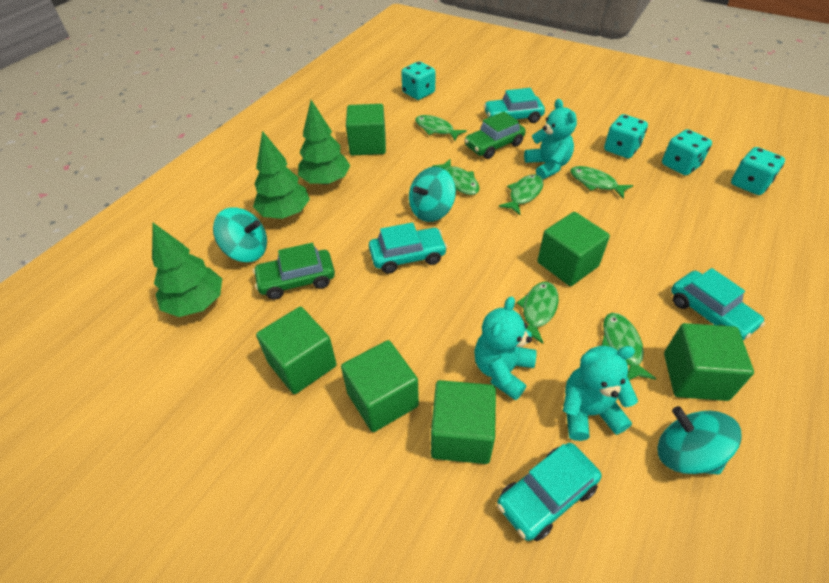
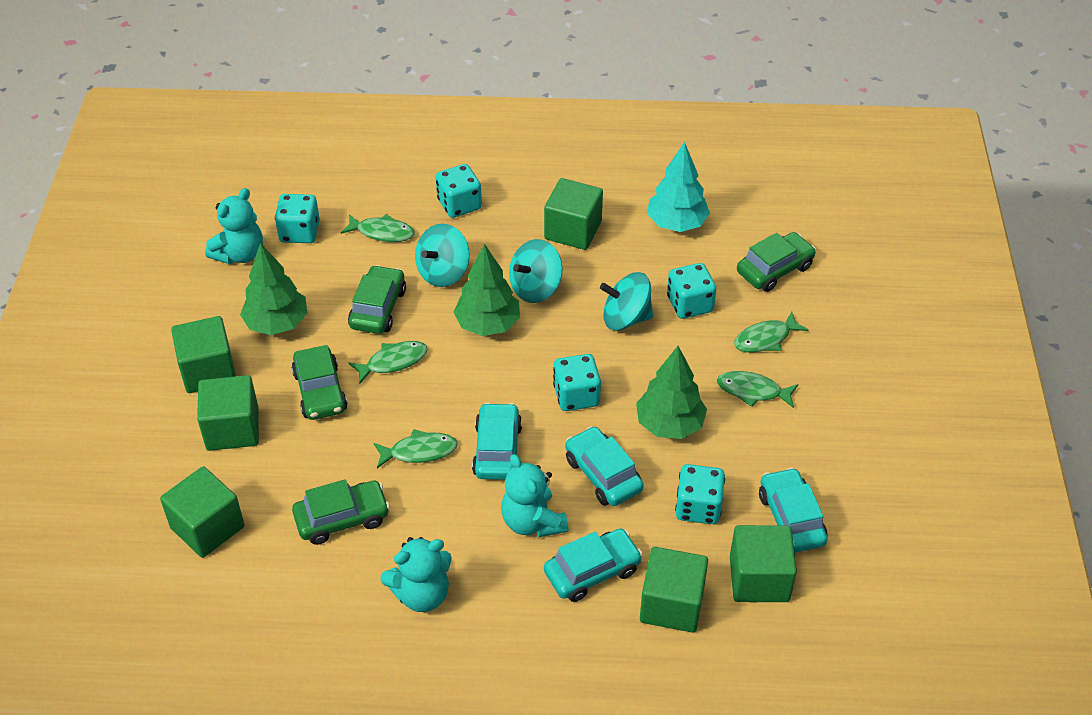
green car: 2 -> 4
green fish: 6 -> 5
turquoise dice: 4 -> 5
turquoise tree: 0 -> 1

